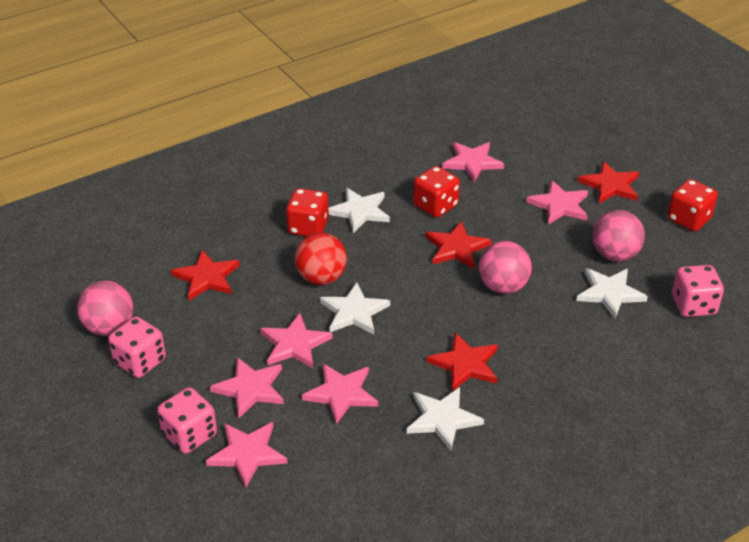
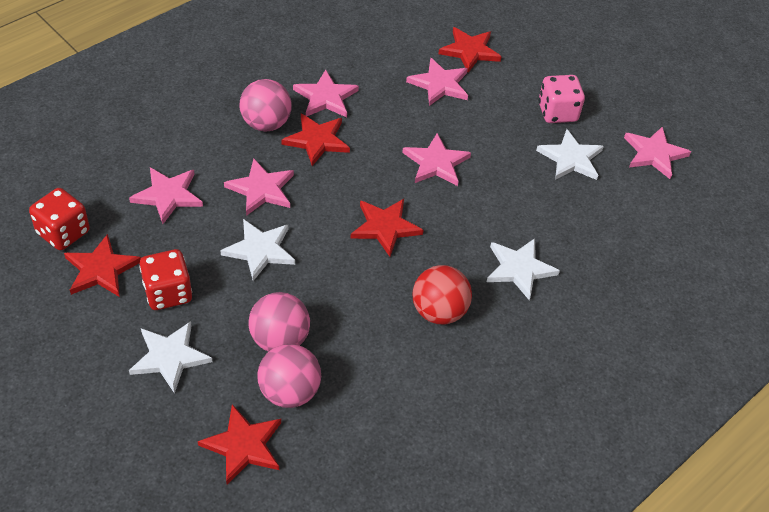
pink dice: 3 -> 1
red dice: 3 -> 2
red star: 4 -> 5

